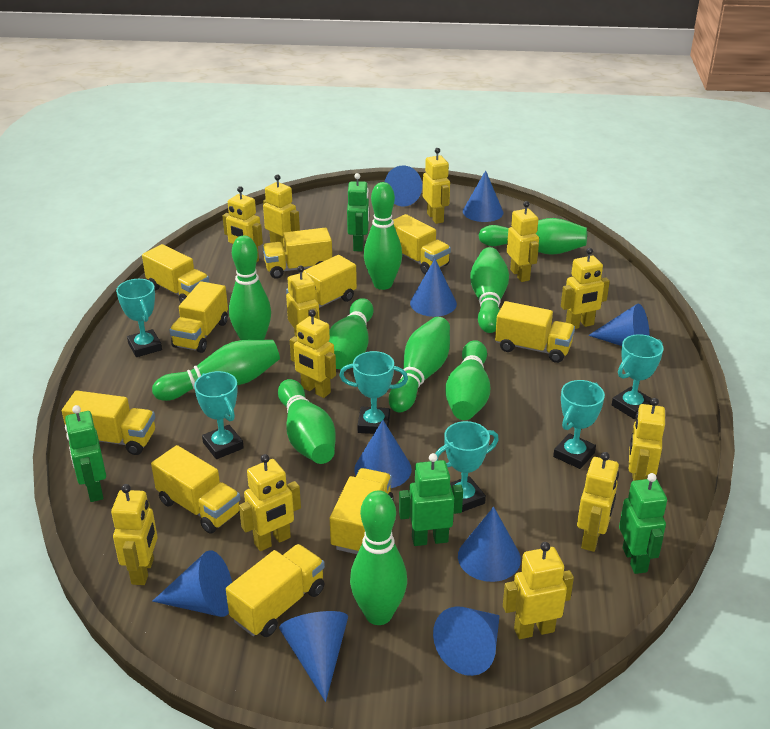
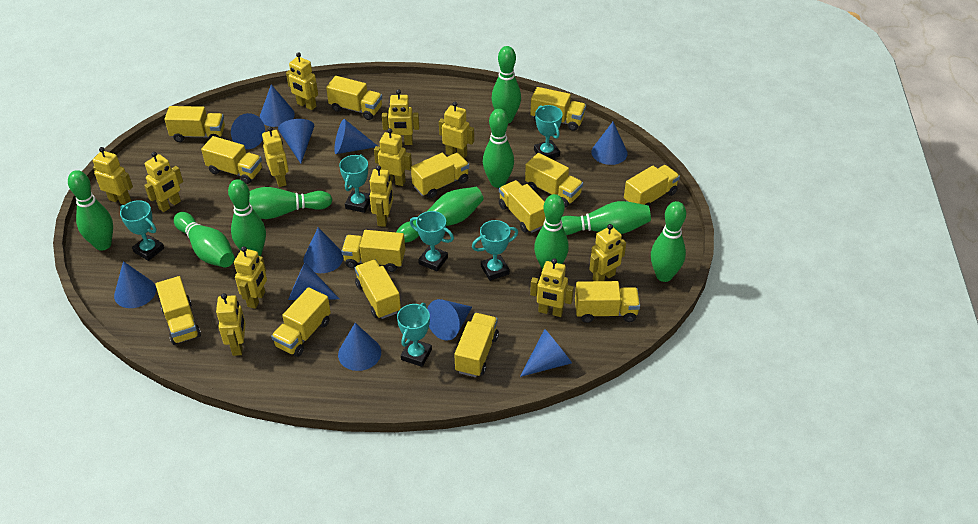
blue cone: 9 -> 11
green robot: 4 -> 0
yellow truck: 10 -> 14

